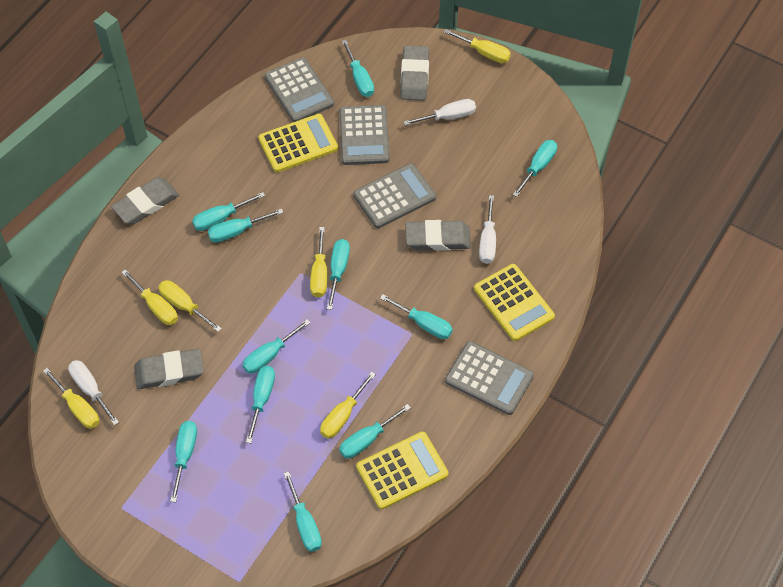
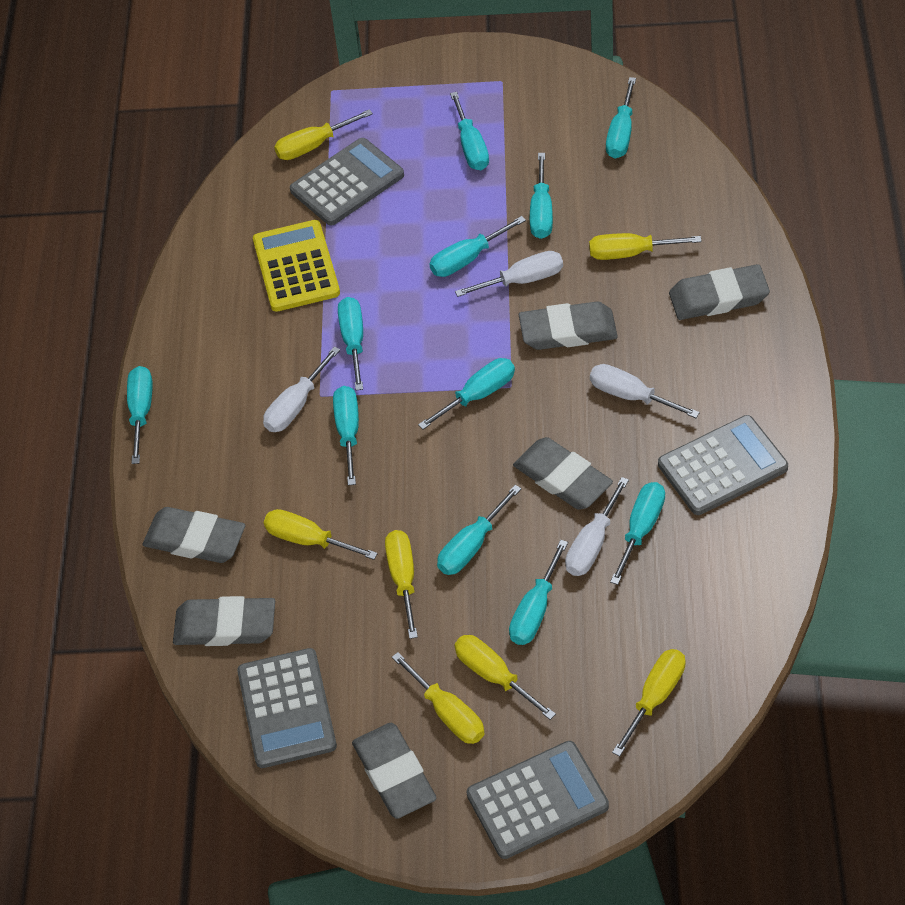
grey eraser: 4 -> 6
white screwdriver: 3 -> 4
yellow calculator: 3 -> 1
yellow screwdriver: 6 -> 7

